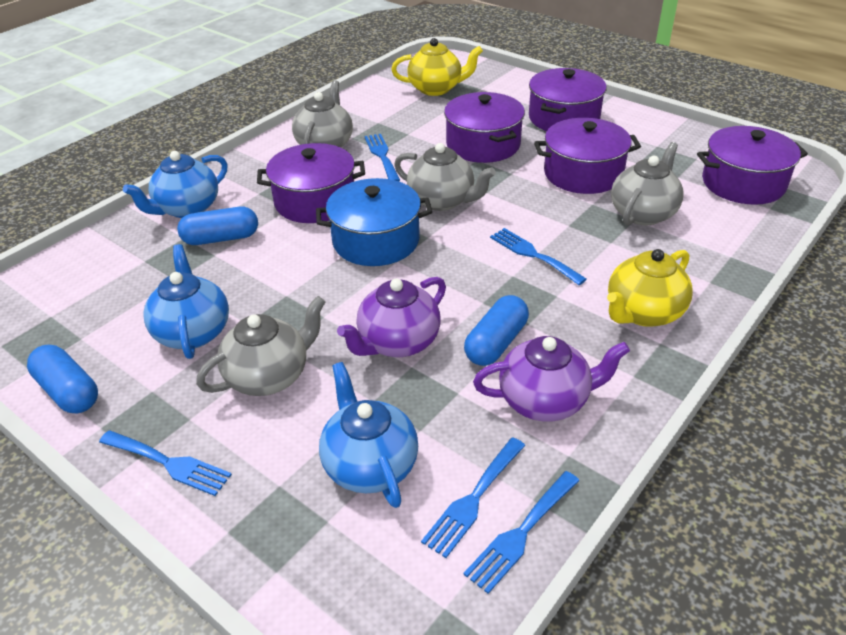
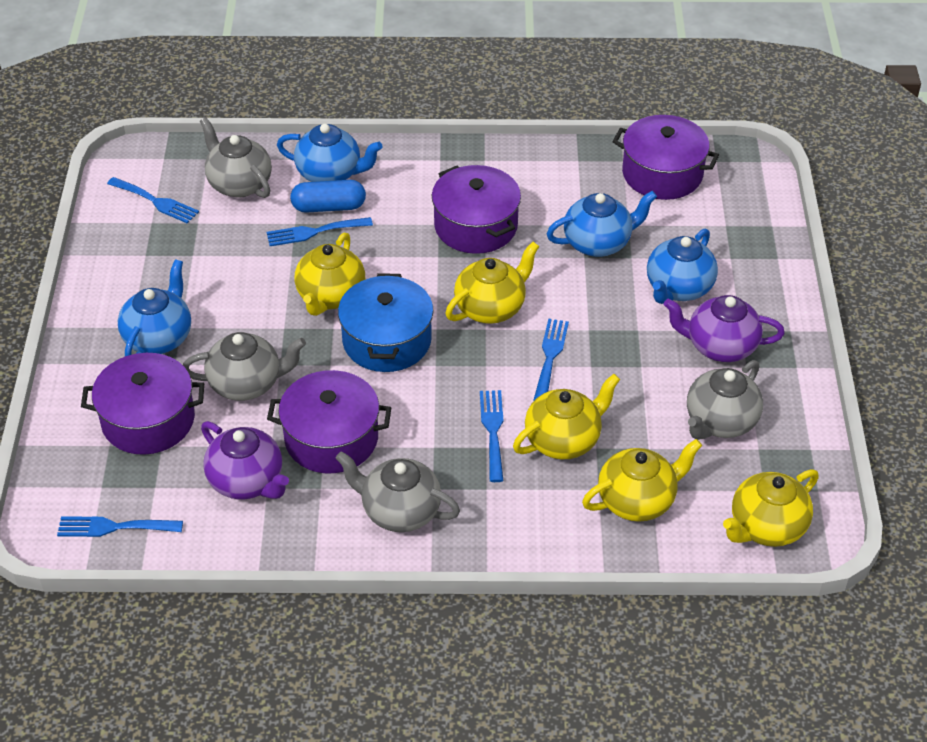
blue capsule: 3 -> 1
blue teapot: 3 -> 4
purple pot: 5 -> 4
yellow teapot: 2 -> 5

